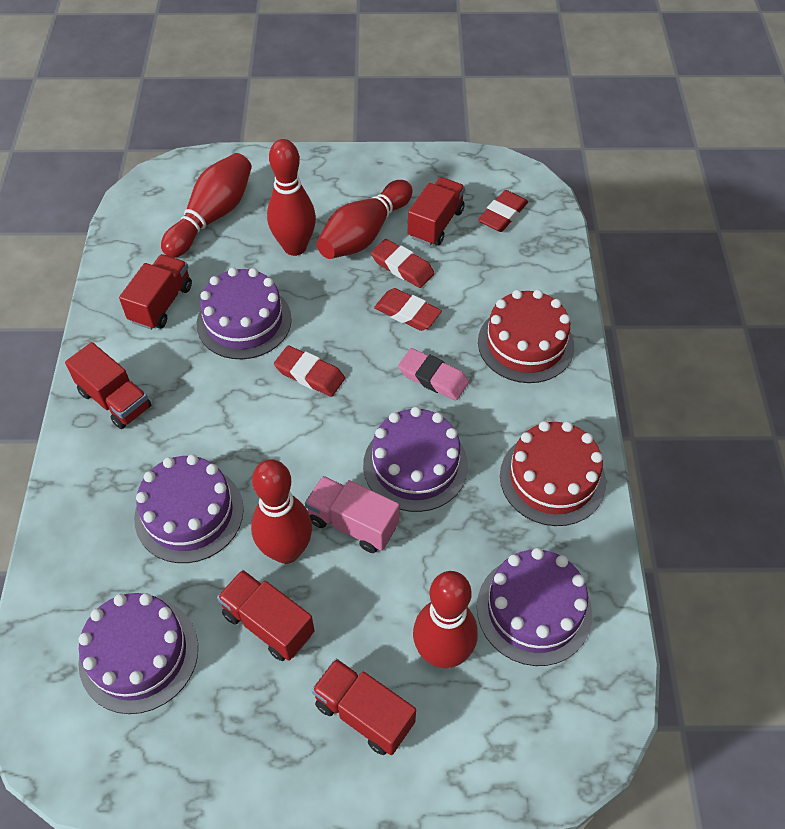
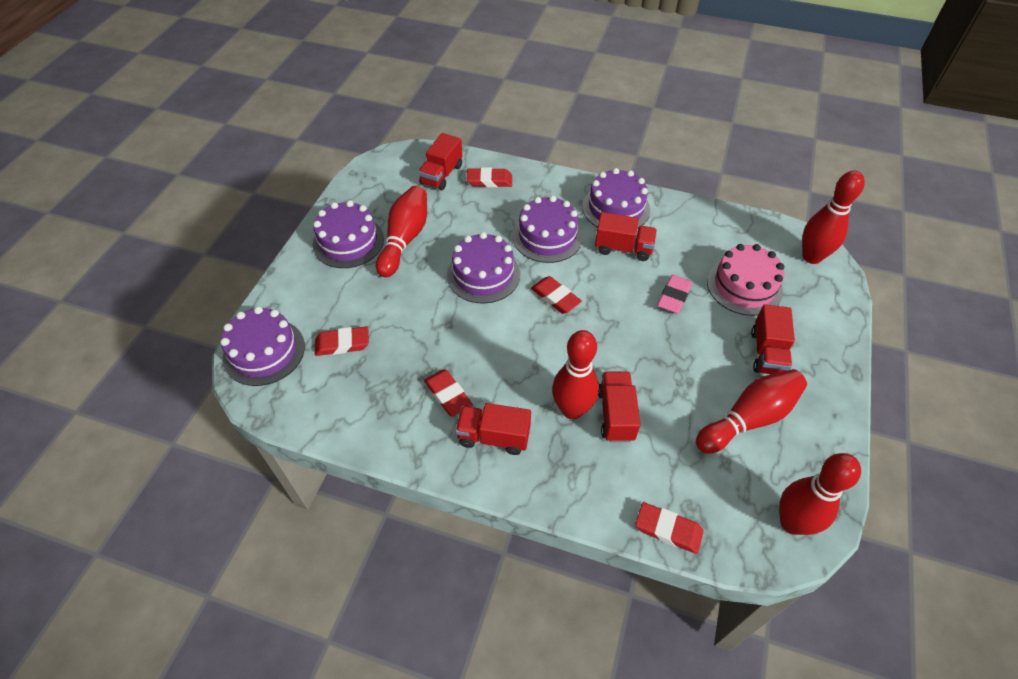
pink cake: 0 -> 1
pink truck: 1 -> 0
red cake: 2 -> 0
red eraser: 4 -> 5

